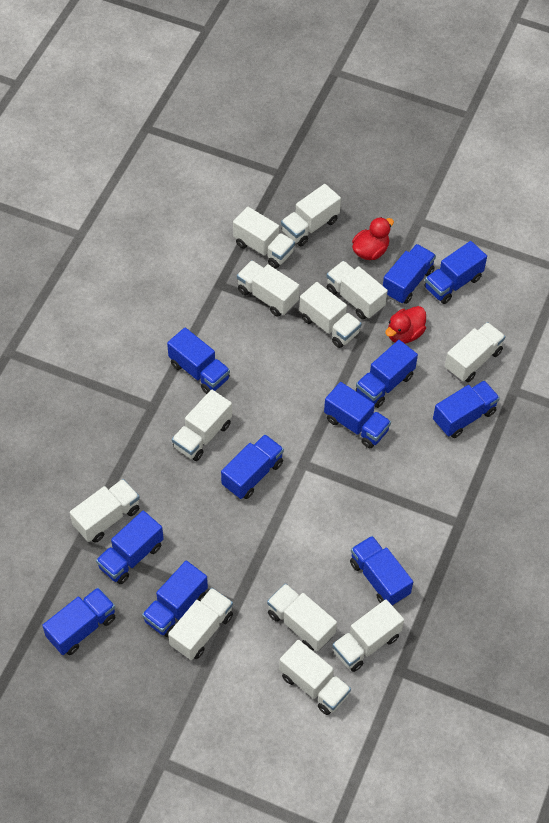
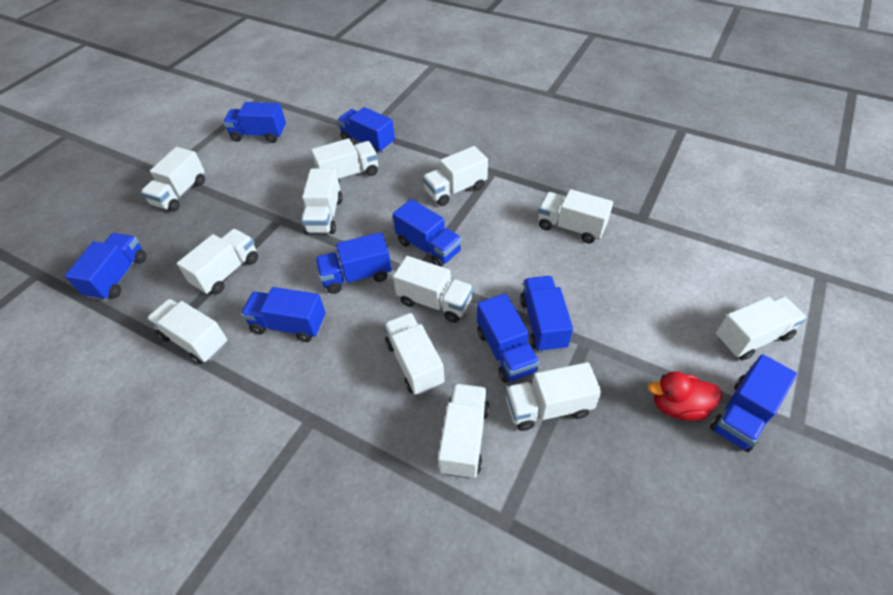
blue truck: 11 -> 9
red duck: 2 -> 1

